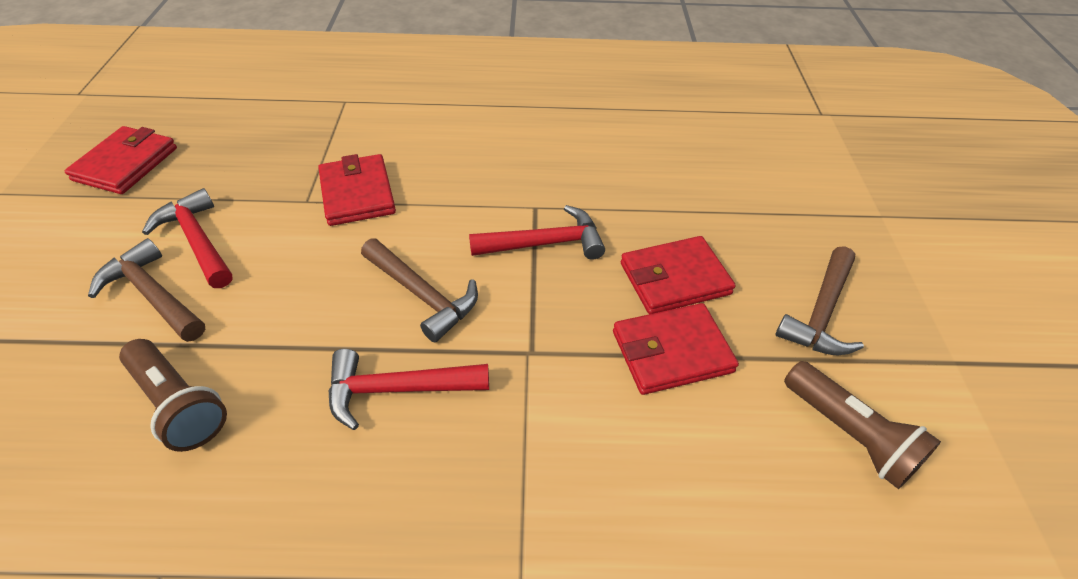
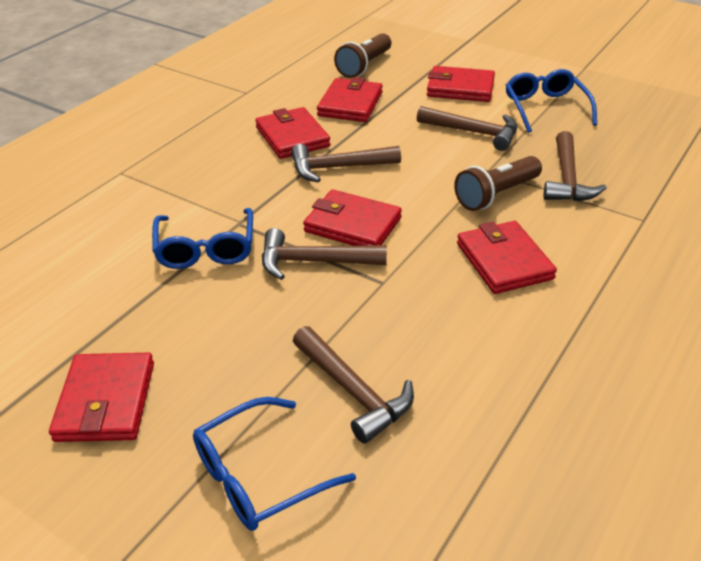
blue glasses: 0 -> 3
brown hammer: 3 -> 5
red hammer: 3 -> 0
red wallet: 4 -> 6

